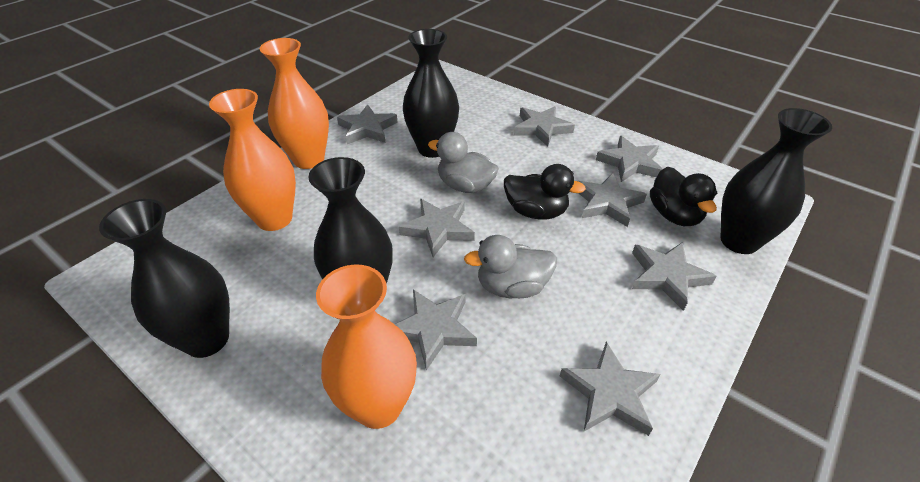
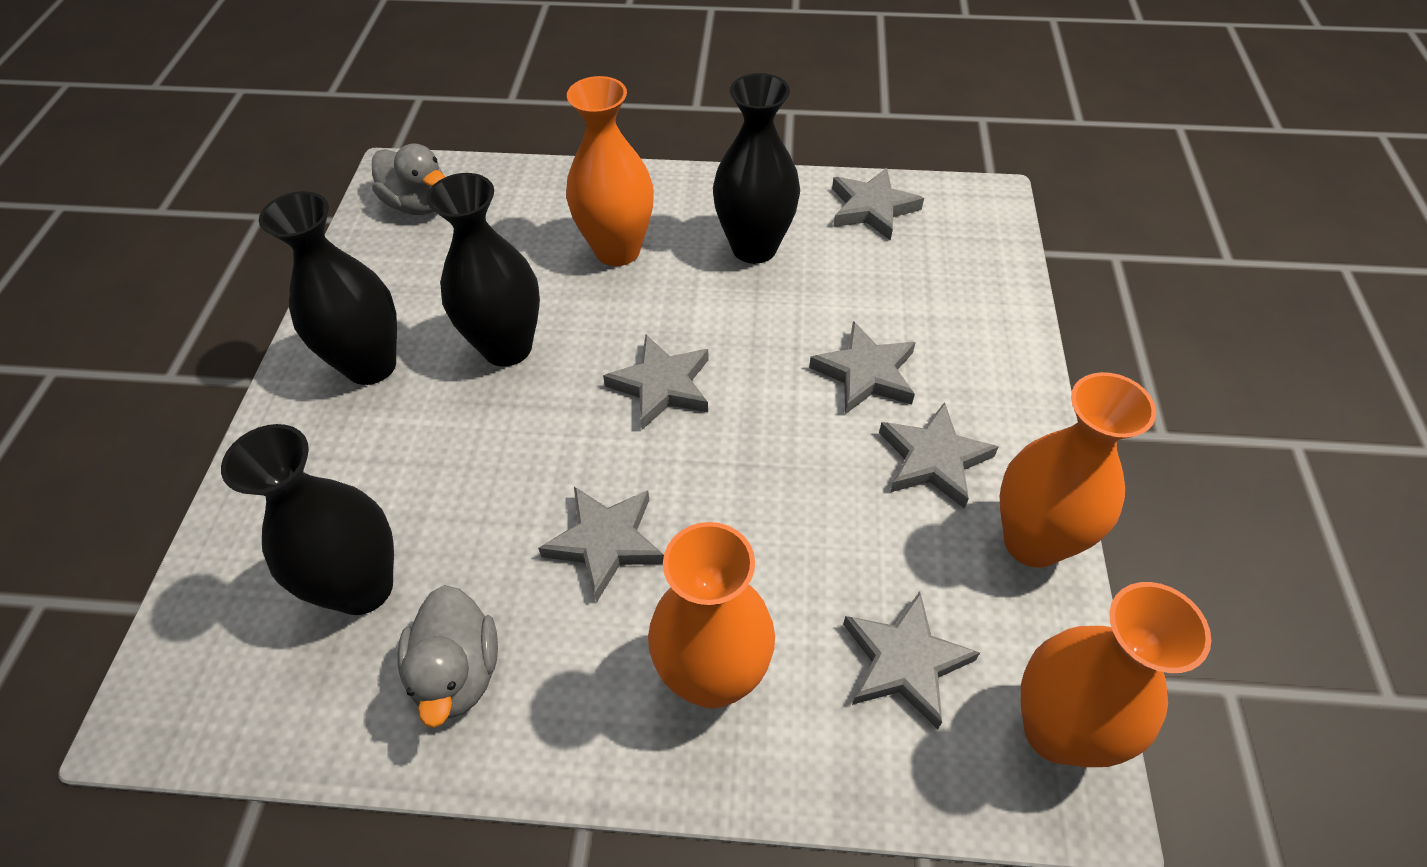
black duck: 2 -> 0
grey star: 8 -> 6
orange vase: 3 -> 4

